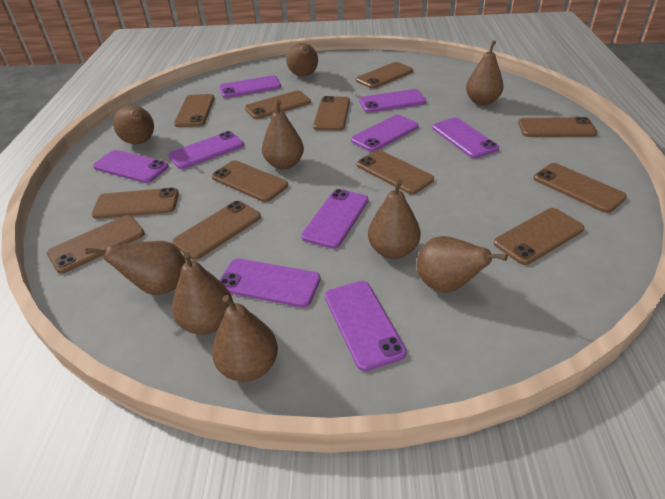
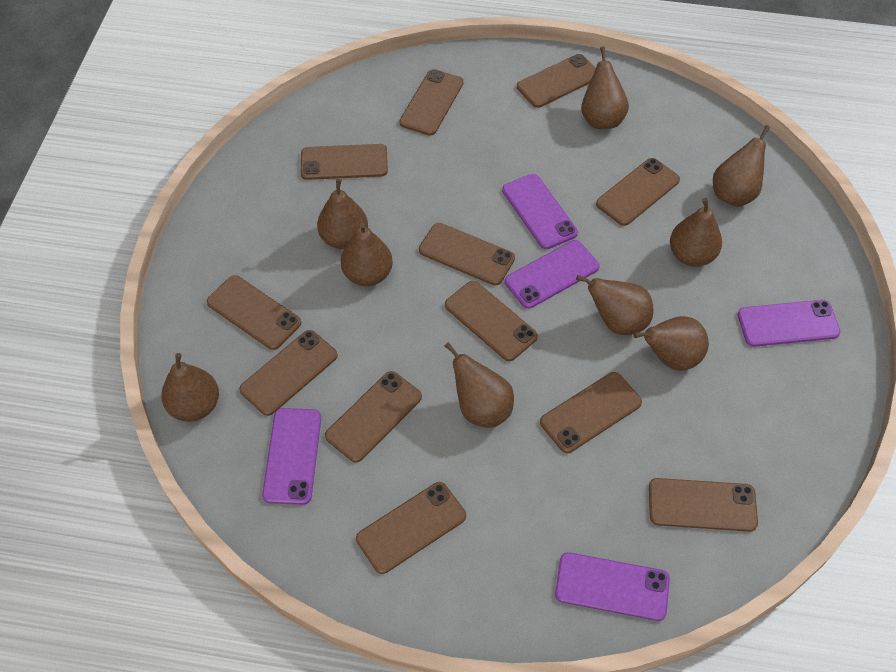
purple phone: 9 -> 5

